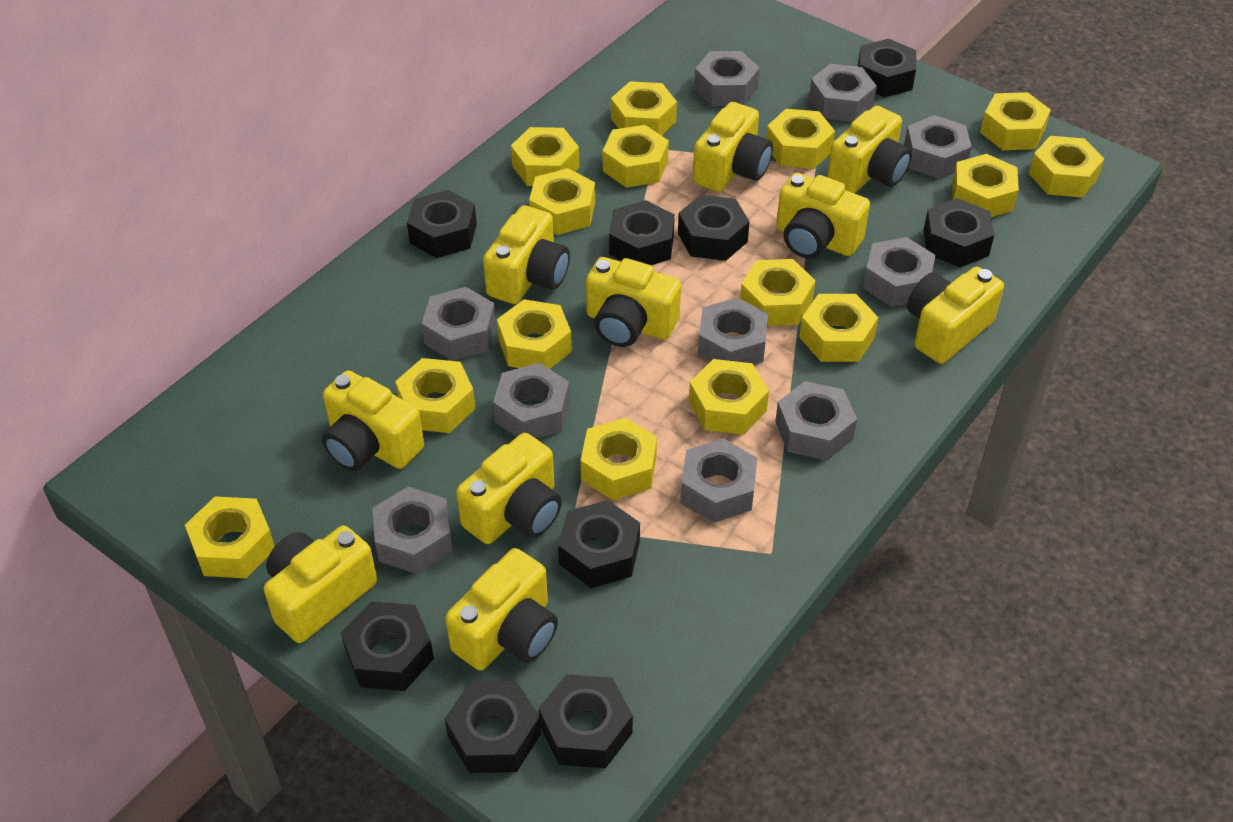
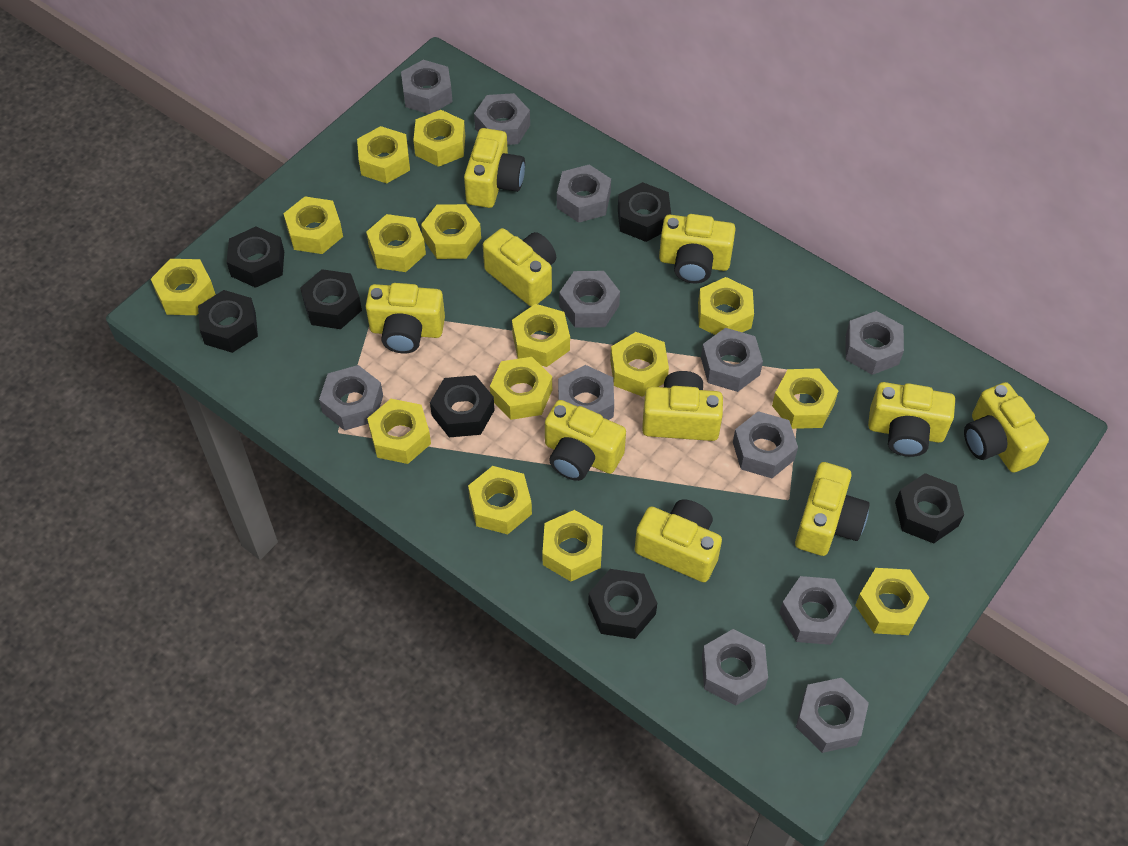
black nut: 9 -> 7
grey nut: 10 -> 12

